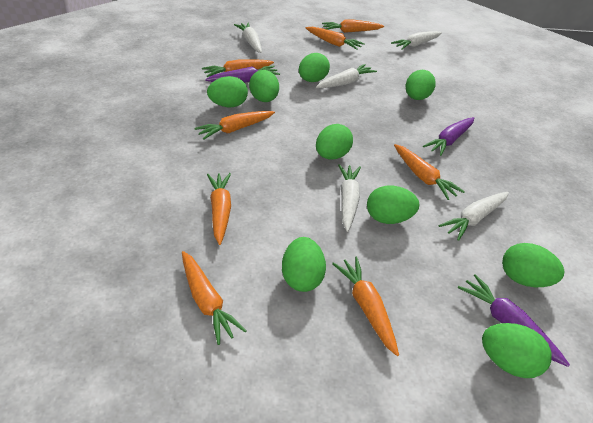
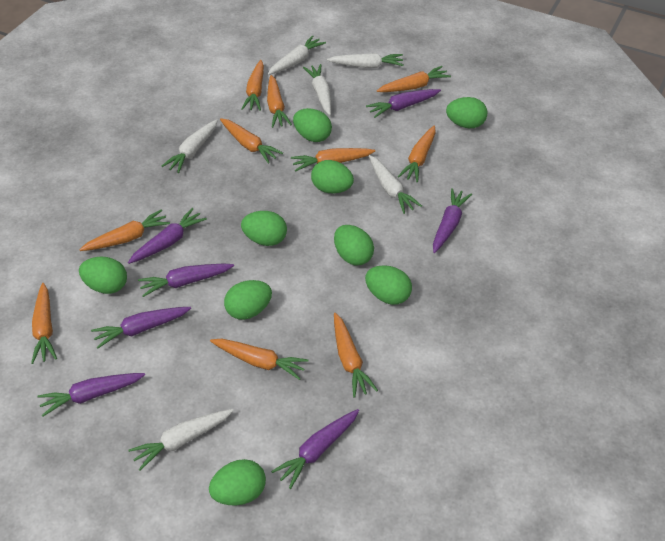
orange carrot: 8 -> 10
purple carrot: 3 -> 7
white carrot: 5 -> 6

